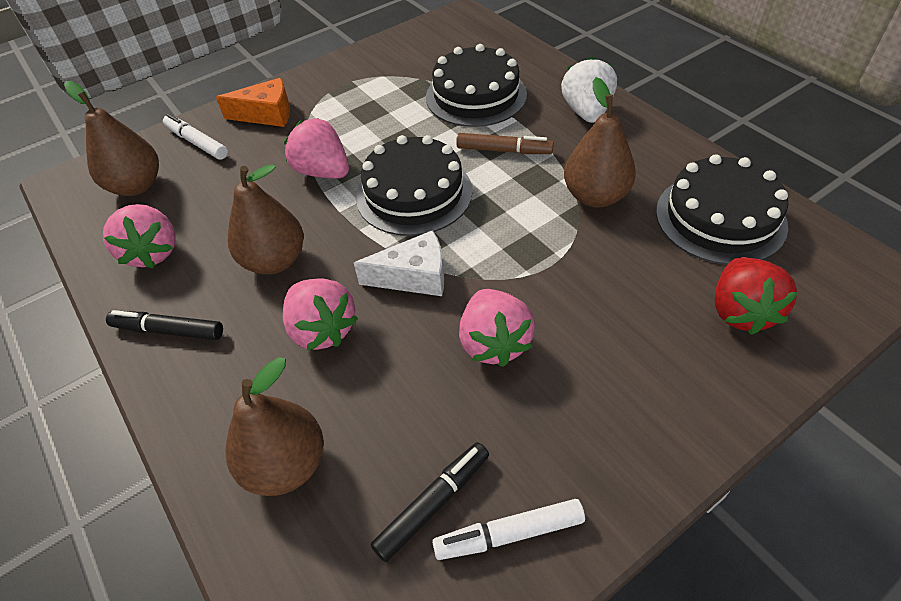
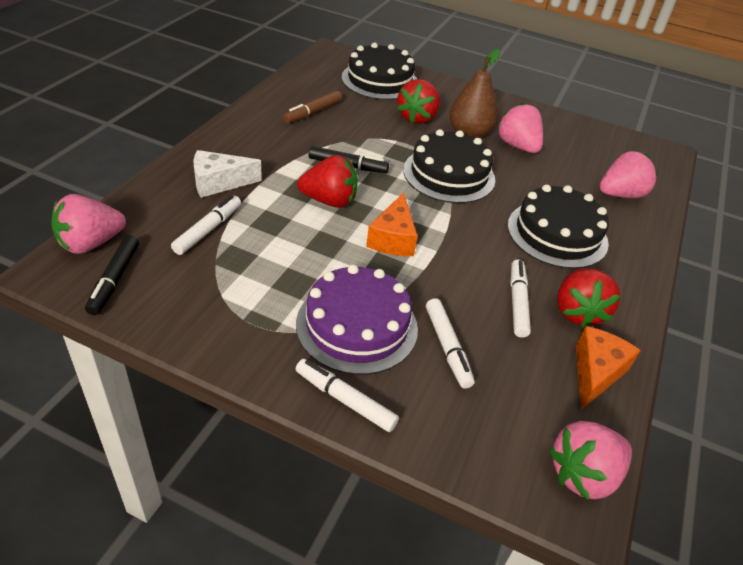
brown pear: 4 -> 1
orange cheese: 1 -> 2
purple cake: 0 -> 1
red strawberry: 1 -> 3
white marker: 2 -> 4
white strawberry: 1 -> 0

